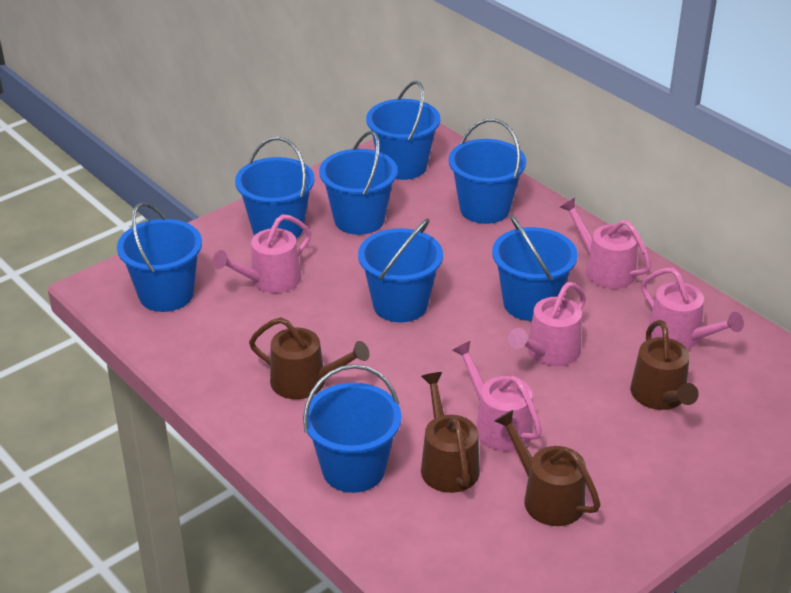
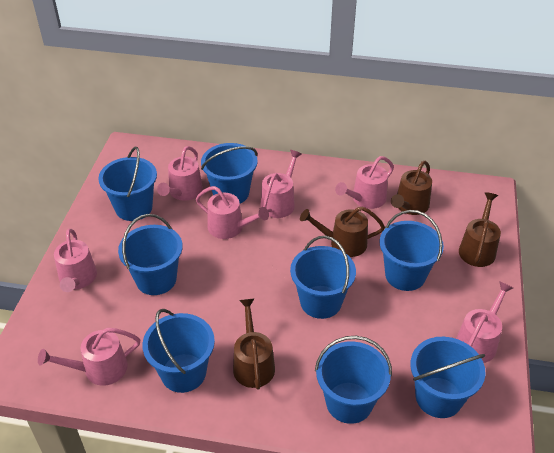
pink watering can: 5 -> 7

